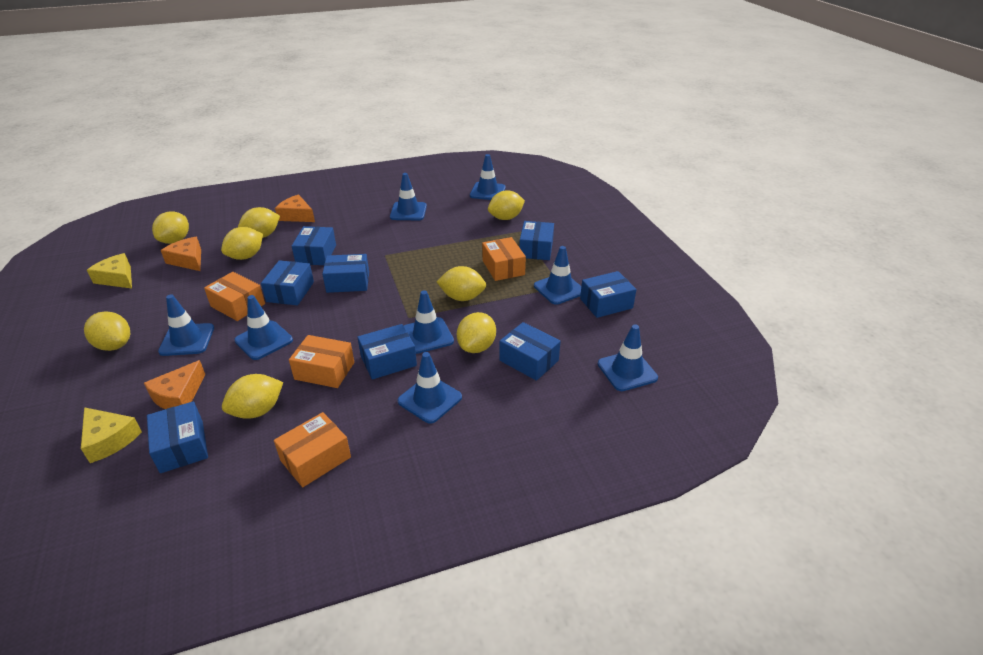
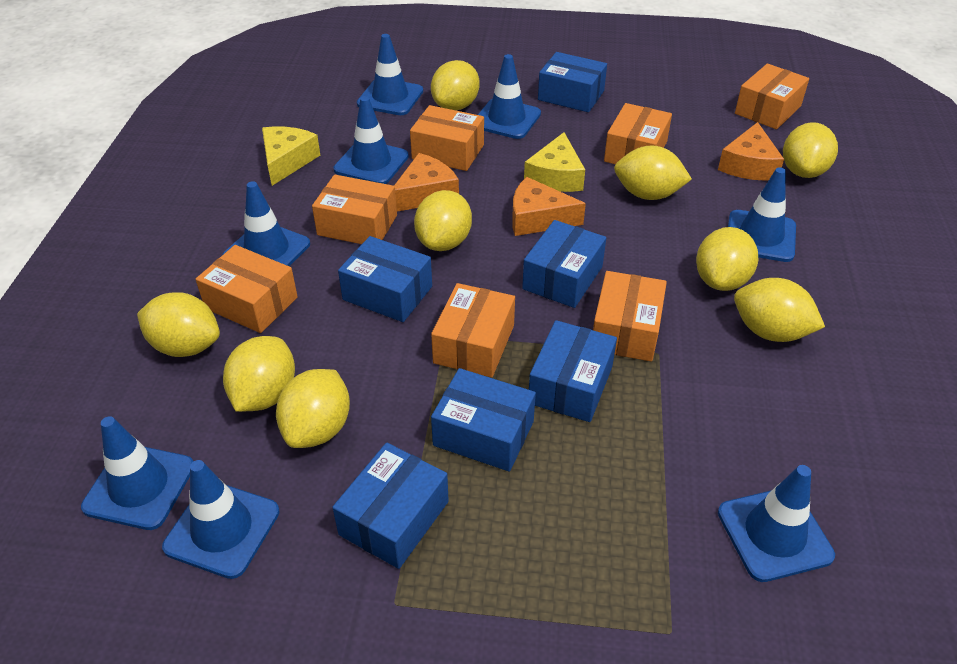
blue box: 8 -> 6
orange box: 4 -> 7
yellow lemon: 8 -> 9

